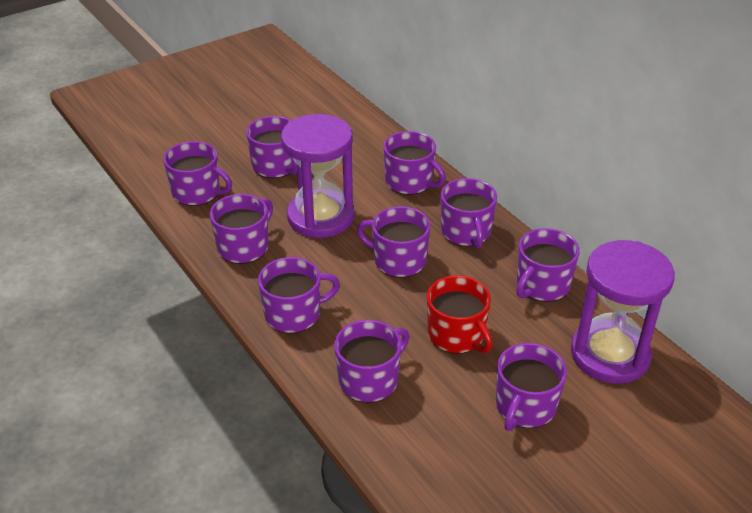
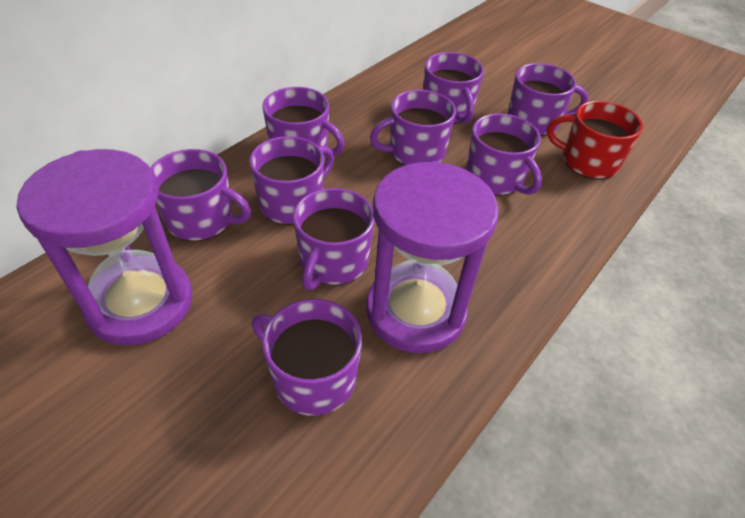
purple mug: 10 -> 9

